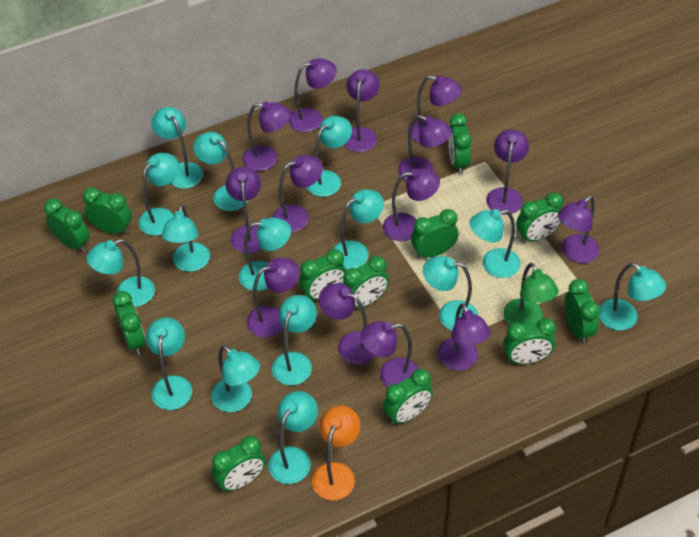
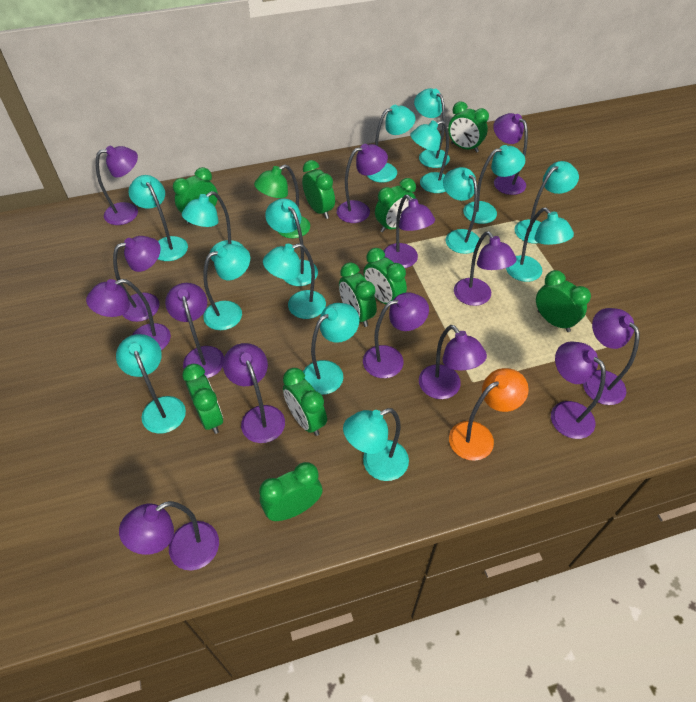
green clock: 12 -> 10

